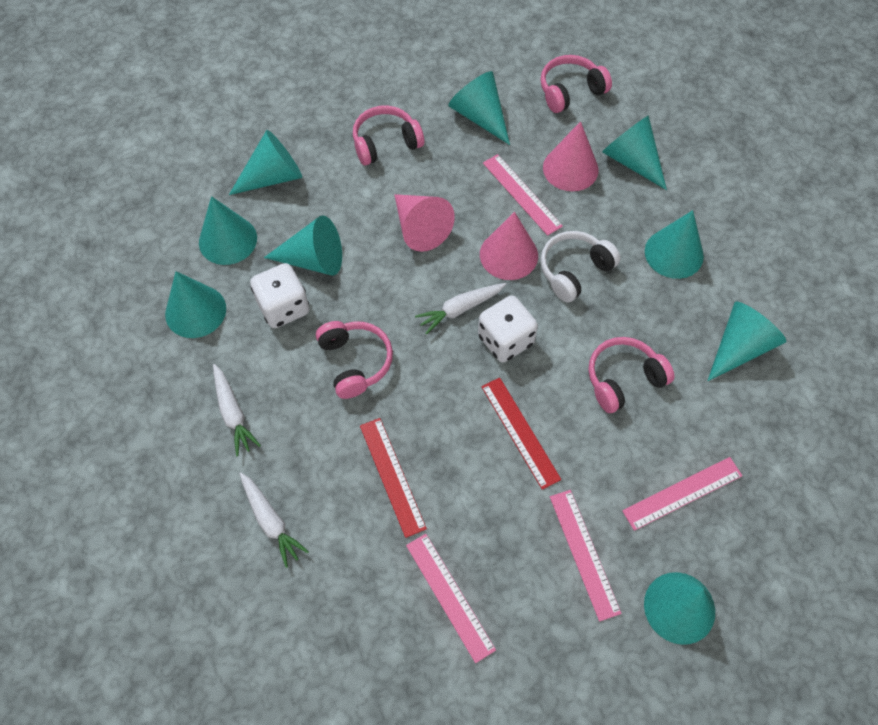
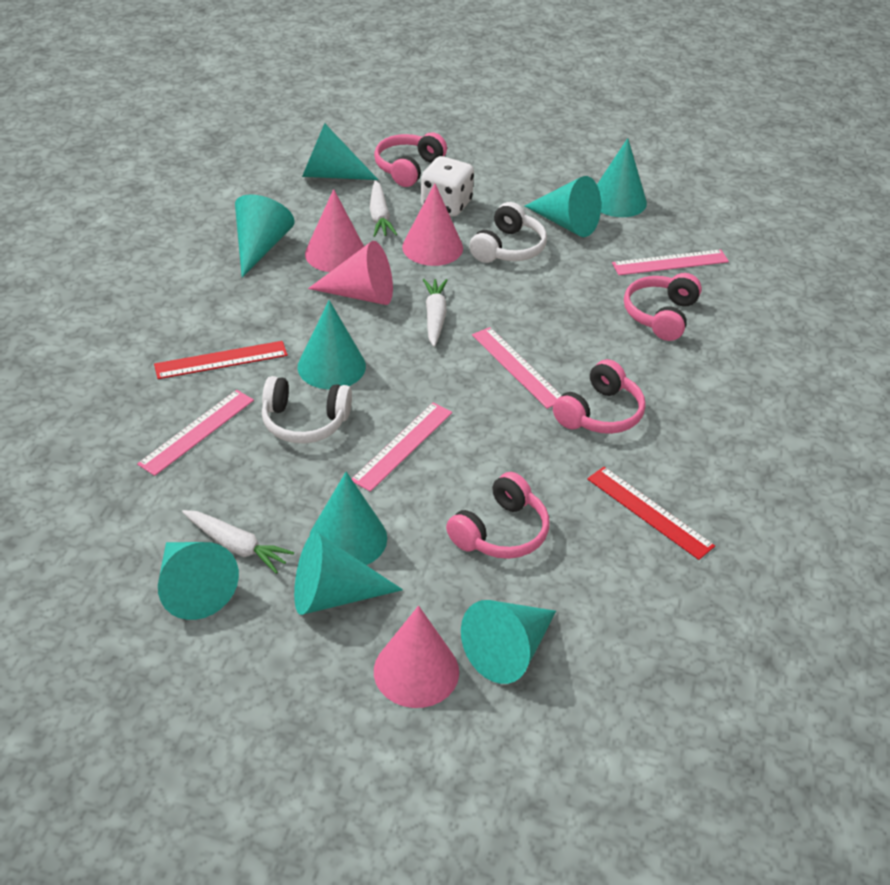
pink cone: 3 -> 4
white dice: 2 -> 1
white headphones: 1 -> 2

